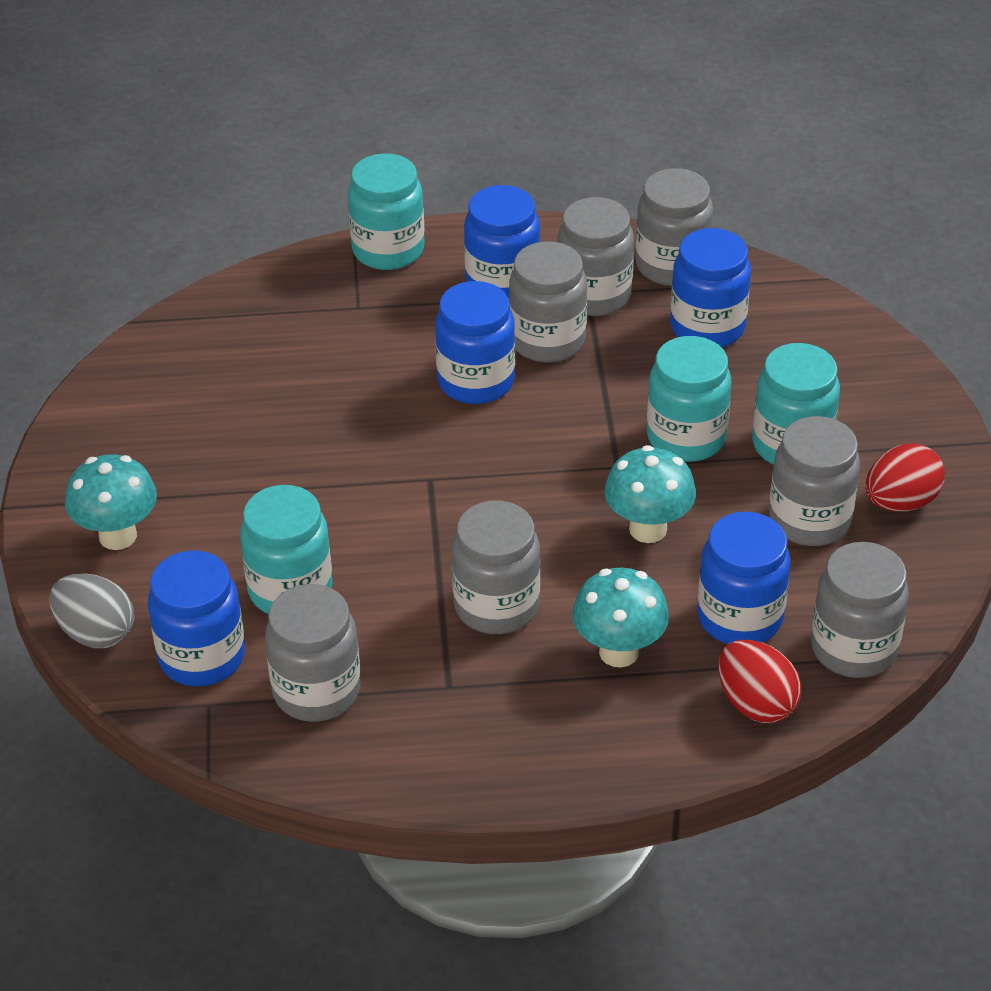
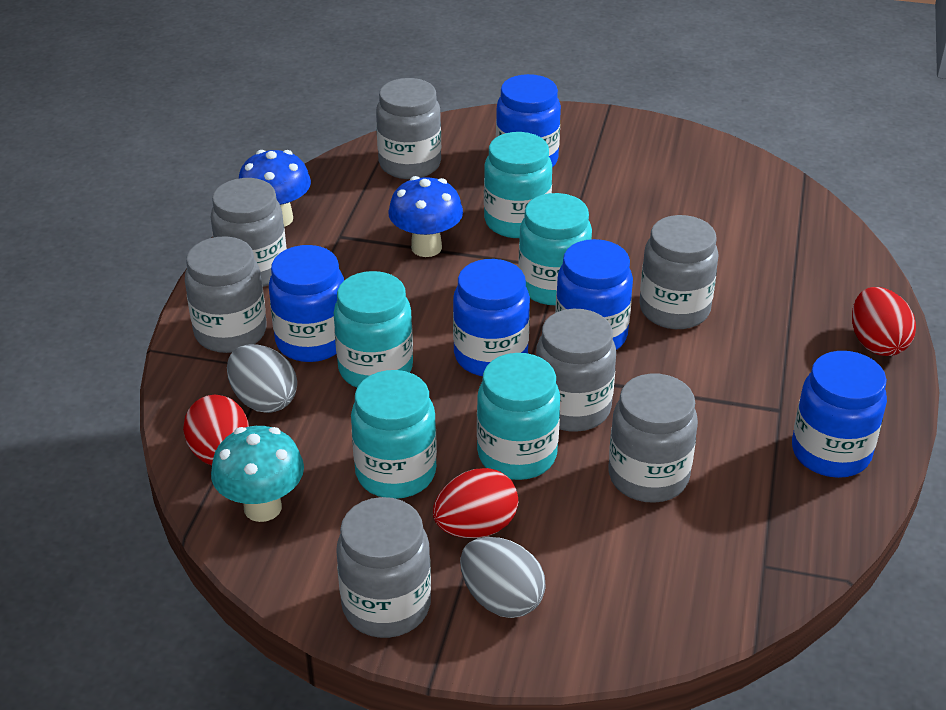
blue mushroom: 0 -> 2
grey egg: 1 -> 2
red egg: 2 -> 3
turquoise jar: 4 -> 5
turquoise mushroom: 3 -> 1

